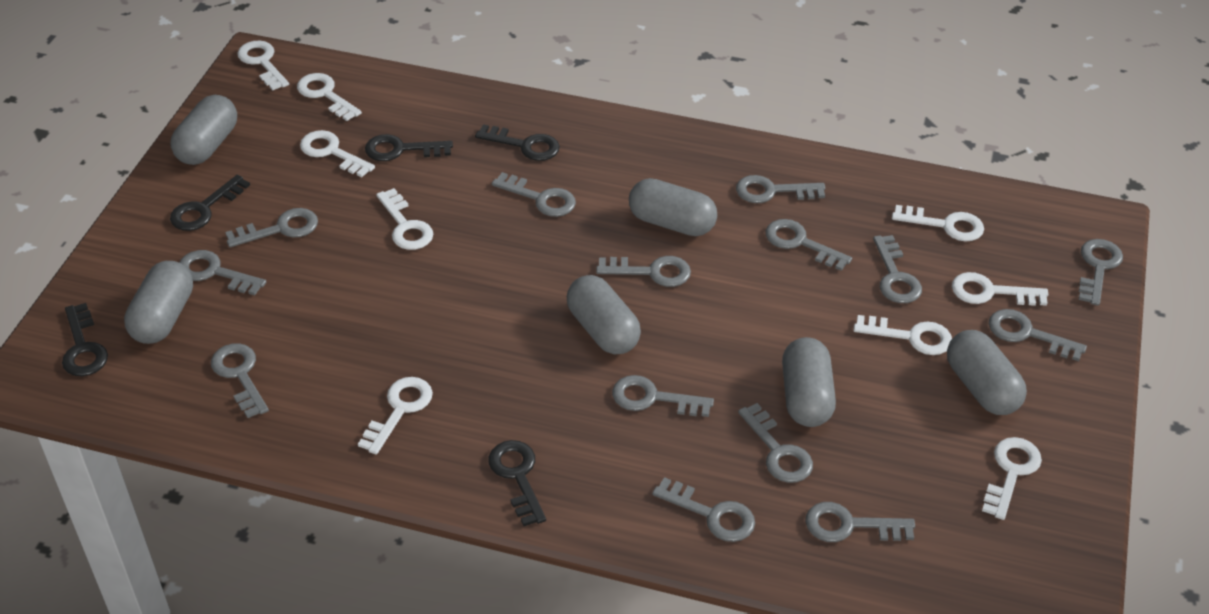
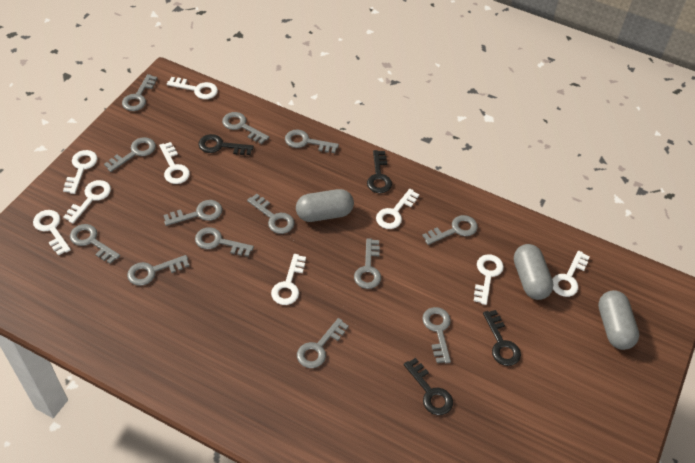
black key: 5 -> 4
grey capsule: 6 -> 3
grey key: 14 -> 13

